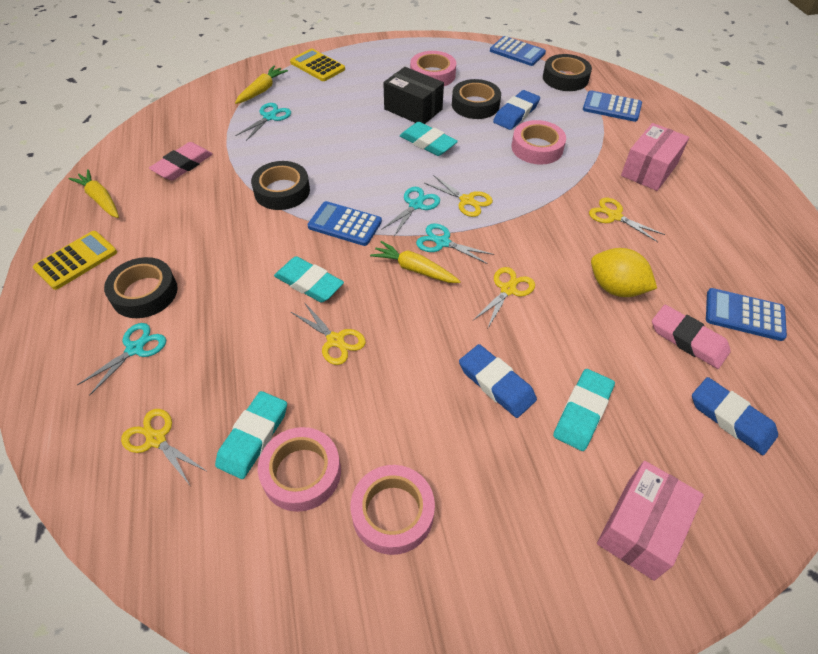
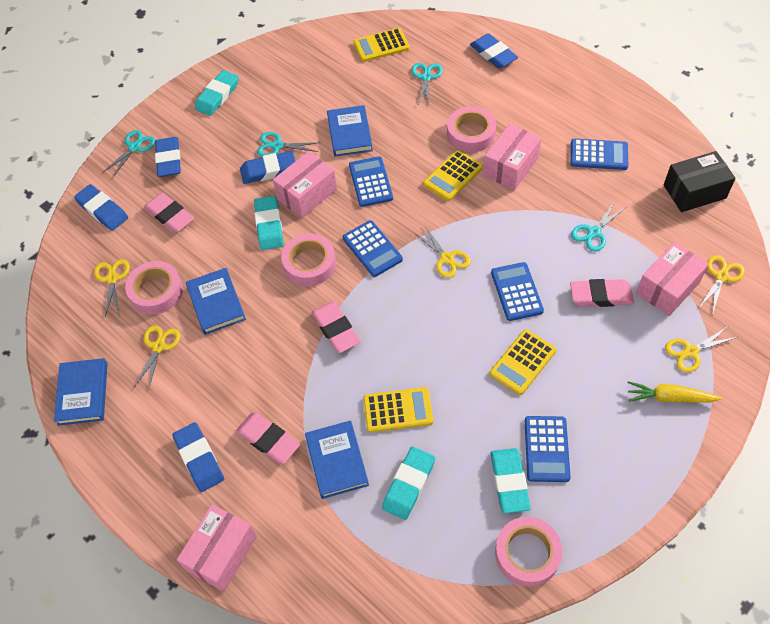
black tape: 4 -> 0
blue book: 0 -> 4
blue calculator: 4 -> 5
blue eraser: 3 -> 5
pink box: 2 -> 4
pink eraser: 2 -> 4
yellow calculator: 2 -> 4
yellow carrot: 3 -> 1
yellow lemon: 1 -> 0

